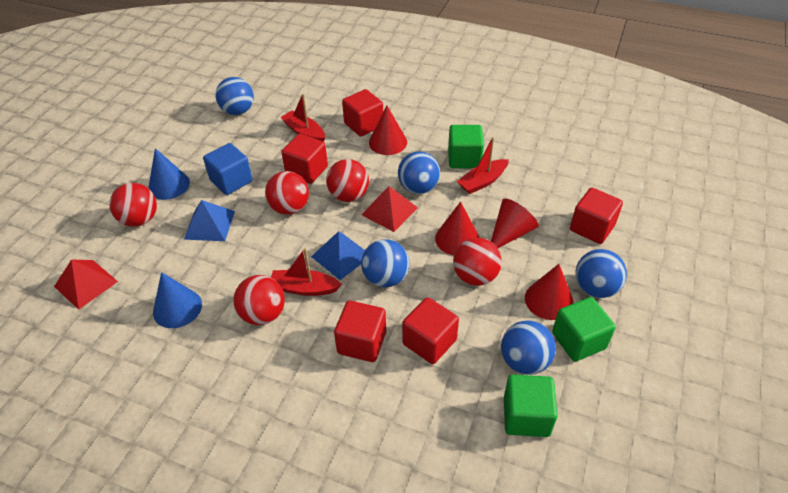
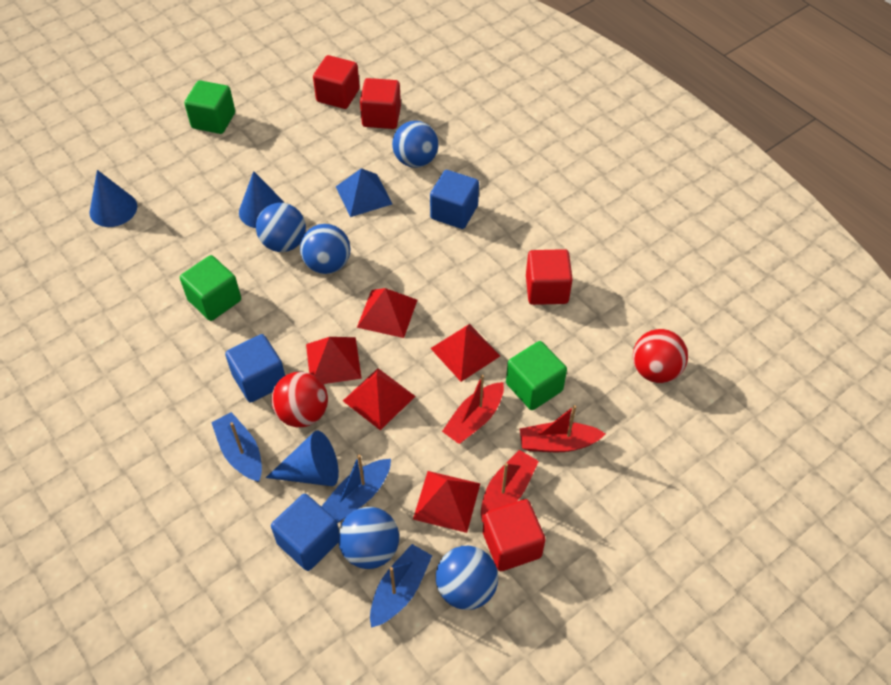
blue boat: 0 -> 3
blue cone: 2 -> 3
blue cube: 1 -> 3
blue pyramid: 2 -> 1
red ball: 5 -> 2
red cone: 4 -> 0
red cube: 5 -> 4
red pyramid: 2 -> 5

